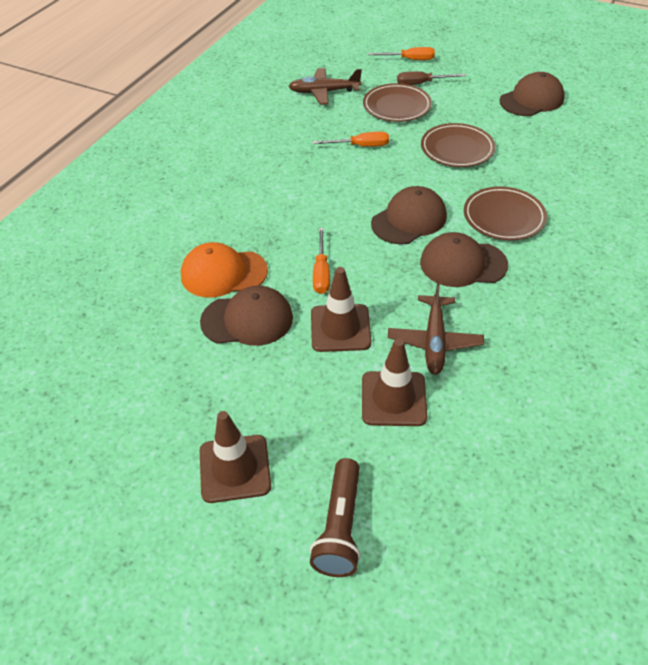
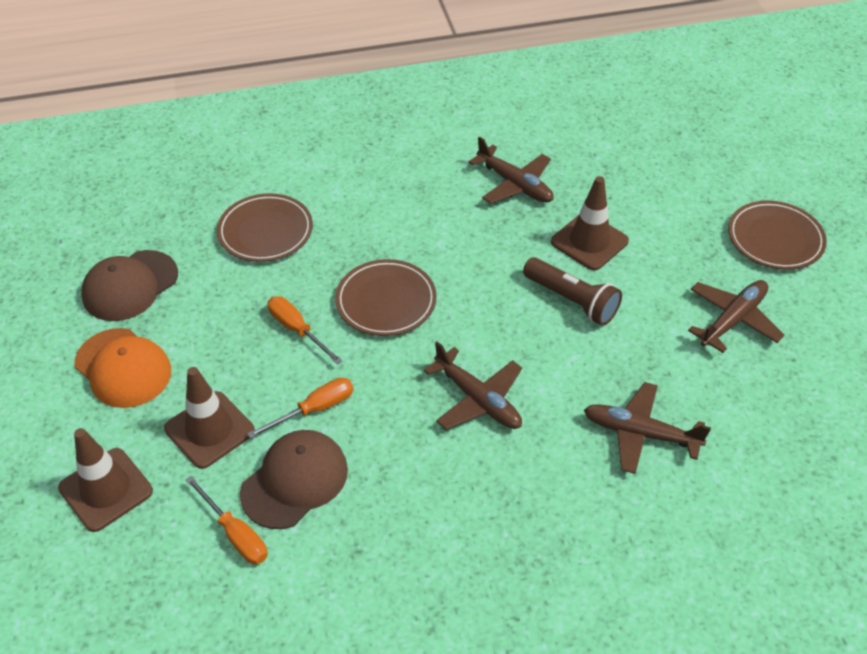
brown cap: 4 -> 2
brown plane: 2 -> 4
brown screwdriver: 1 -> 0

